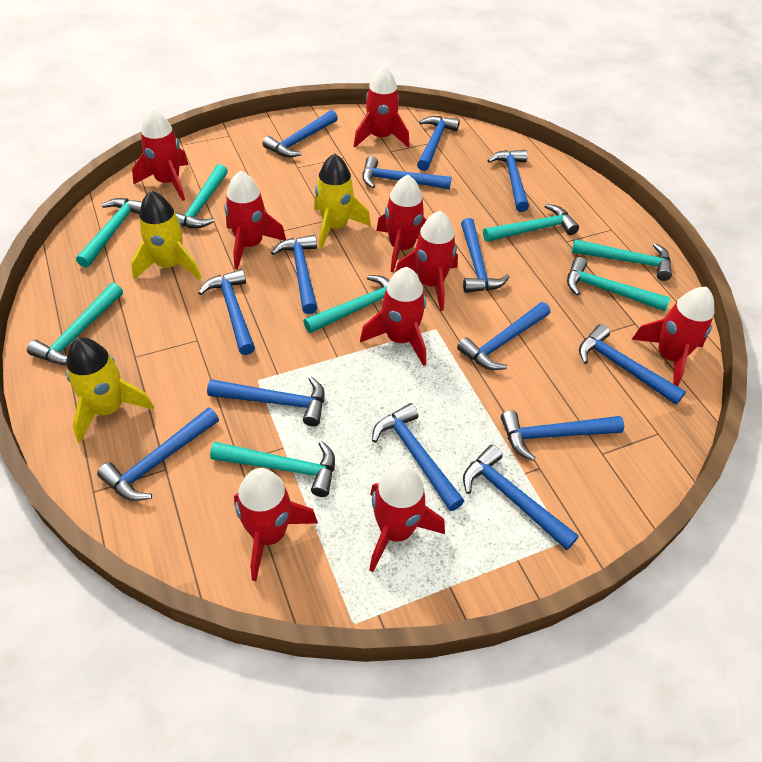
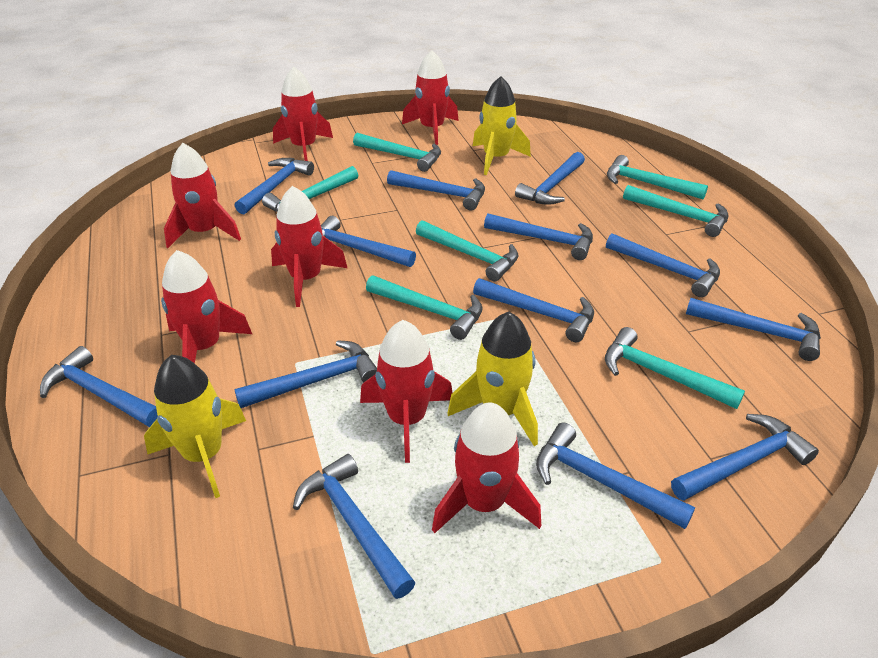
blue hammer: 14 -> 13
red rocket: 9 -> 7
turquoise hammer: 8 -> 7

